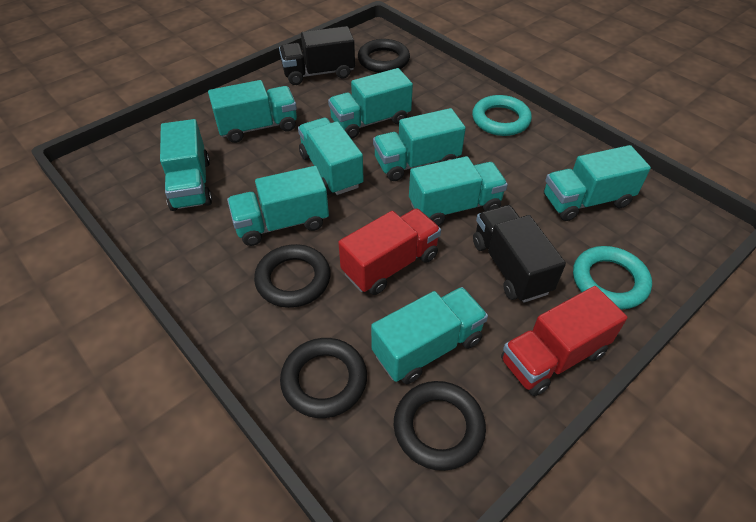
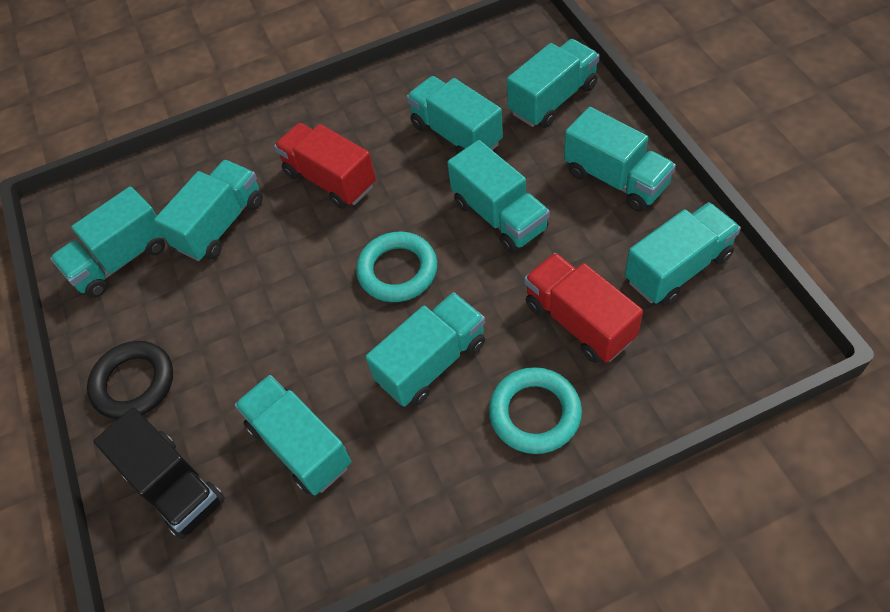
black ring: 4 -> 1
black truck: 2 -> 1

